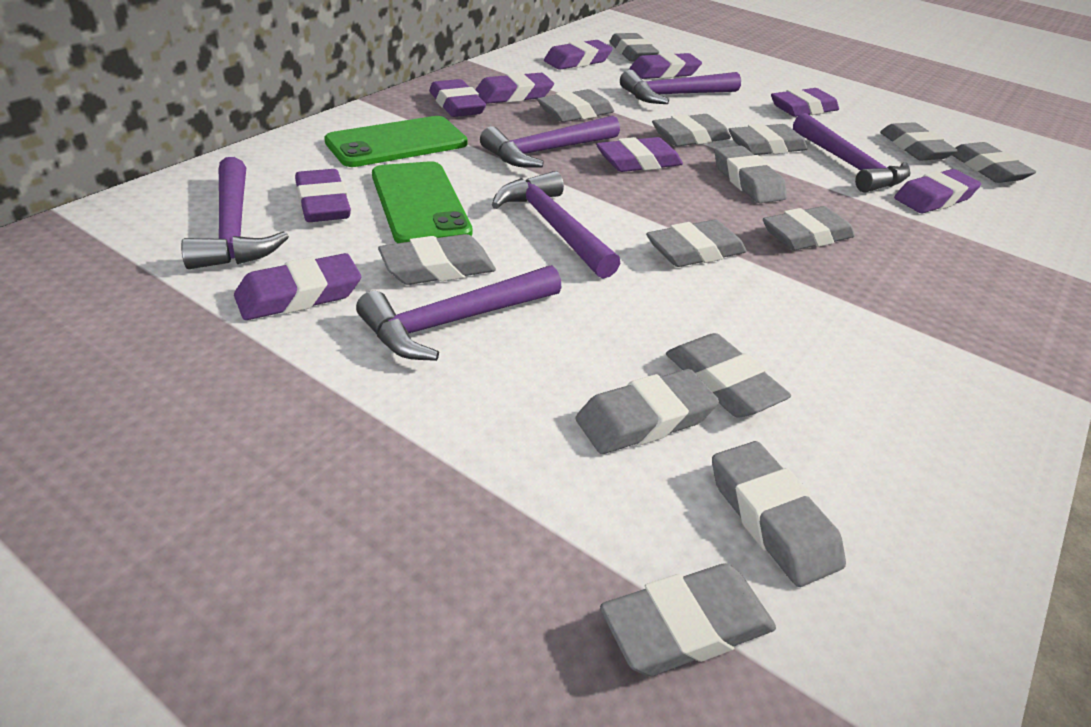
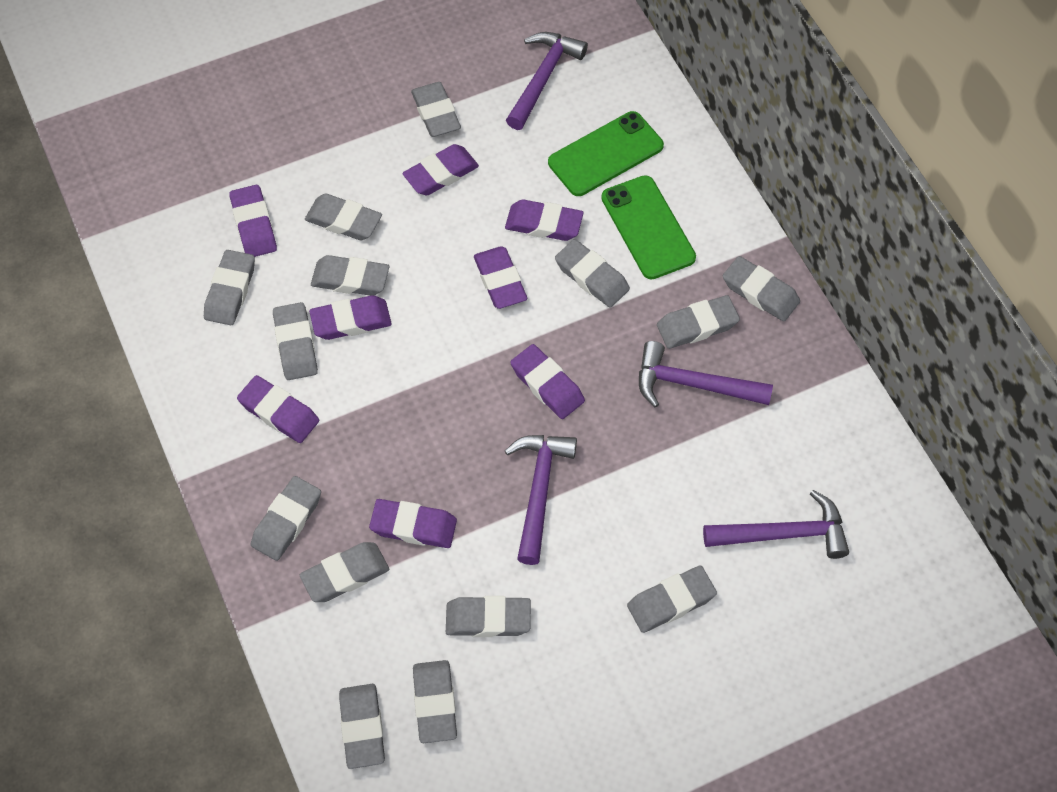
purple eraser: 9 -> 8
purple hammer: 6 -> 4

